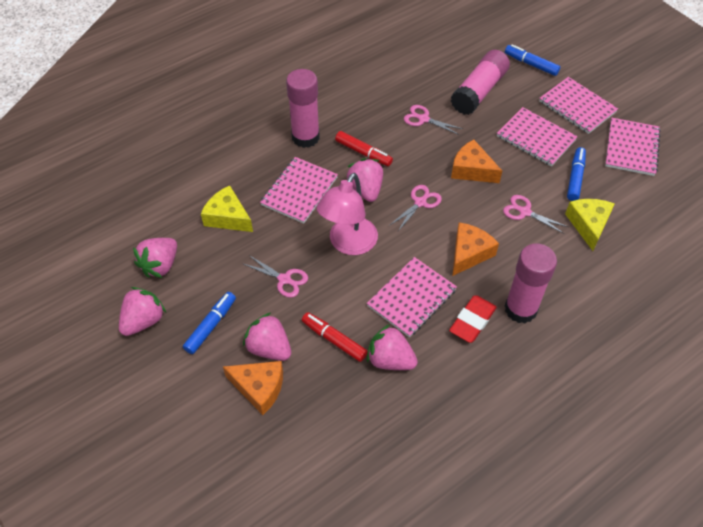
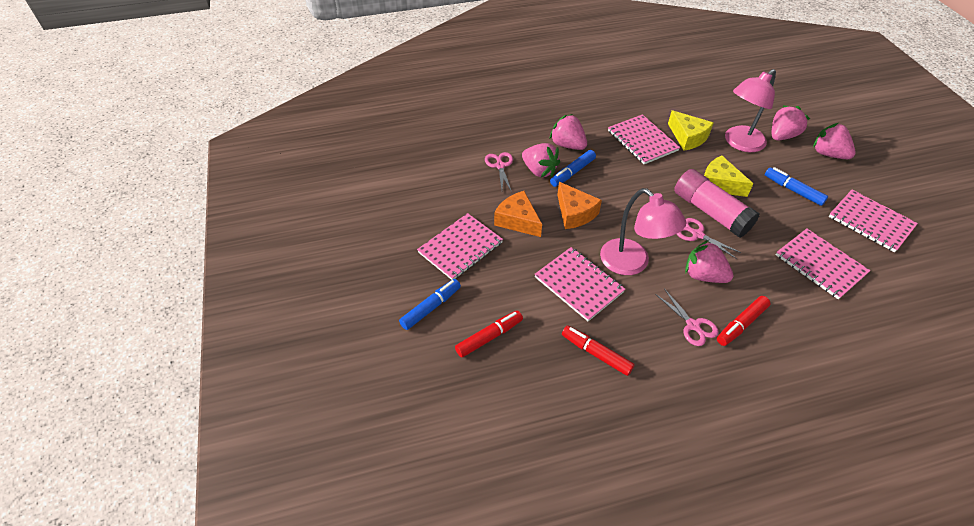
orange cheese: 3 -> 2
pink glue stick: 3 -> 1
pink lamp: 1 -> 2
pink scissors: 4 -> 3
red eraser: 1 -> 0
red marker: 2 -> 3

